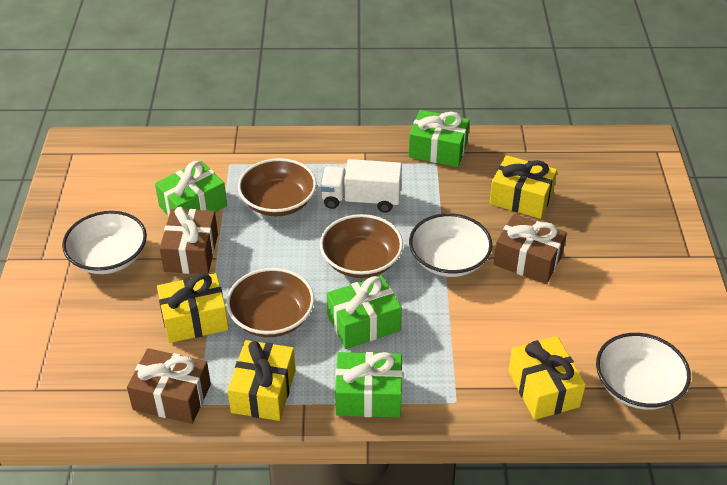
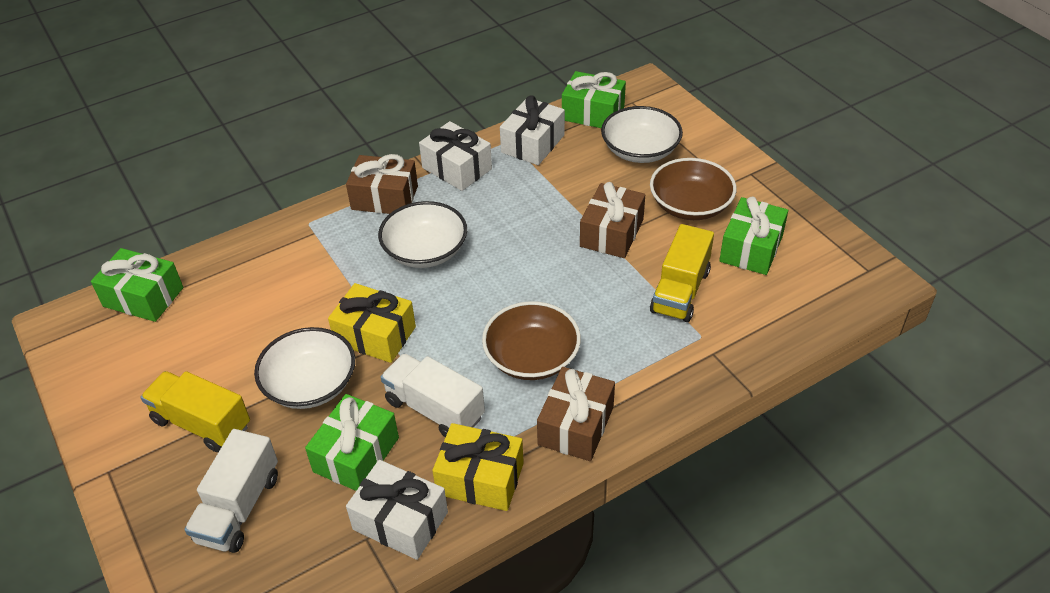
brown bowl: 3 -> 2
white gift: 0 -> 3
white truck: 1 -> 2
yellow gift: 4 -> 2
yellow truck: 0 -> 2

